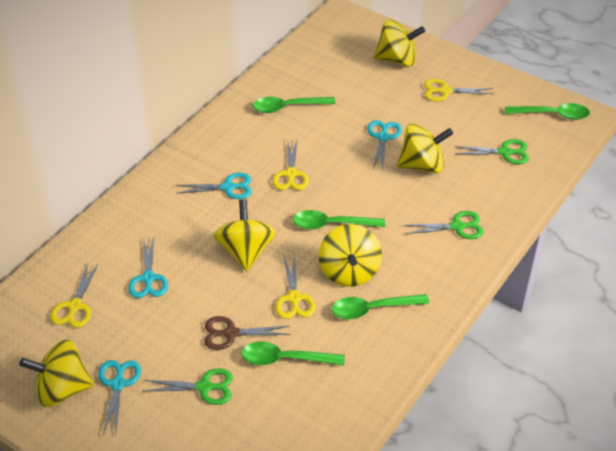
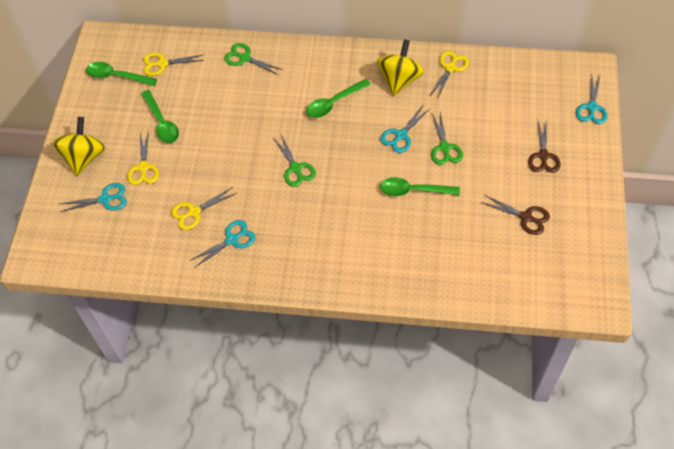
brown scissors: 1 -> 2
green spoon: 5 -> 4
yellow spinning top: 5 -> 2

